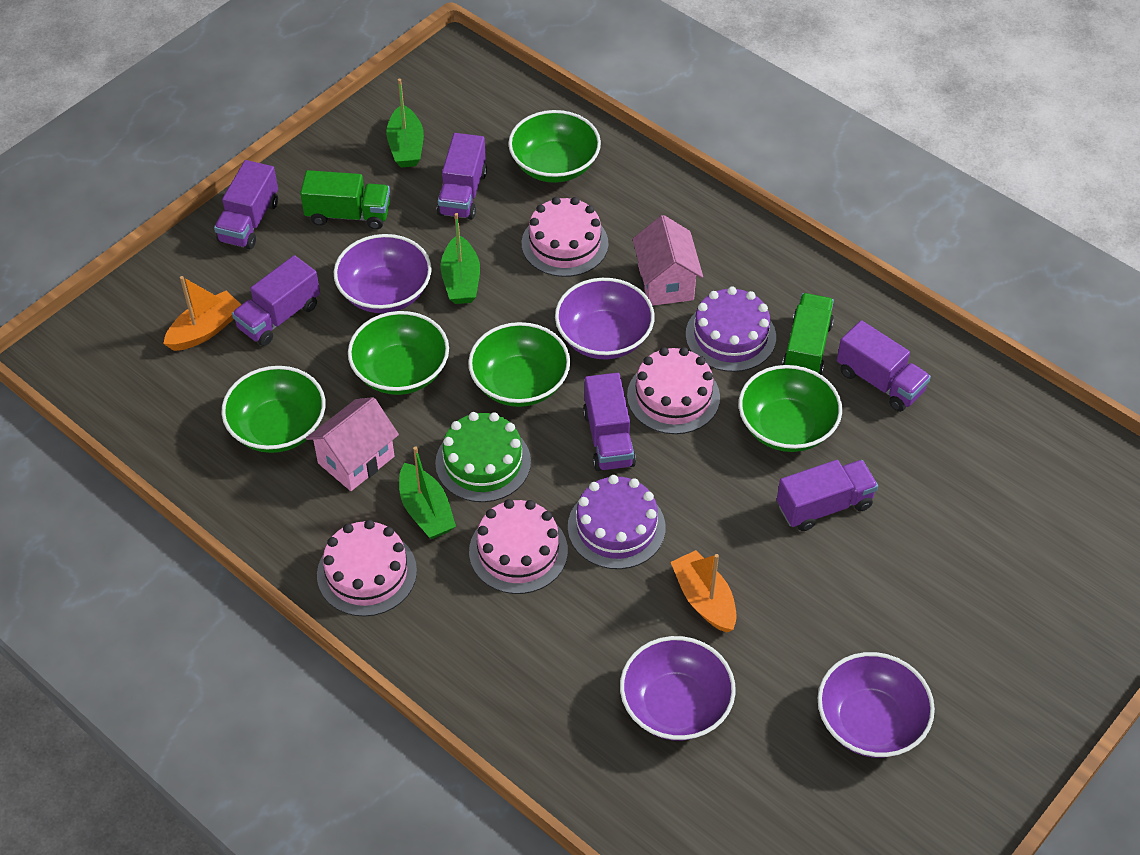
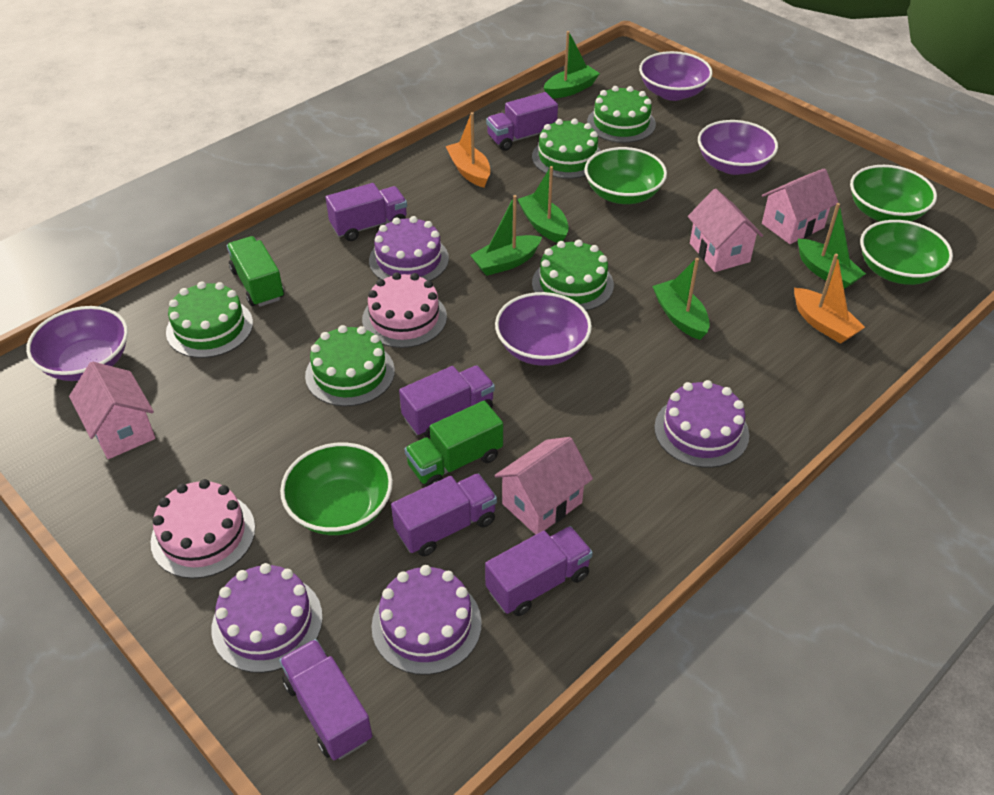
green boat: 3 -> 5
green bowl: 5 -> 4
green cake: 1 -> 5
pink cake: 4 -> 2
pink house: 2 -> 4
purple cake: 2 -> 4

